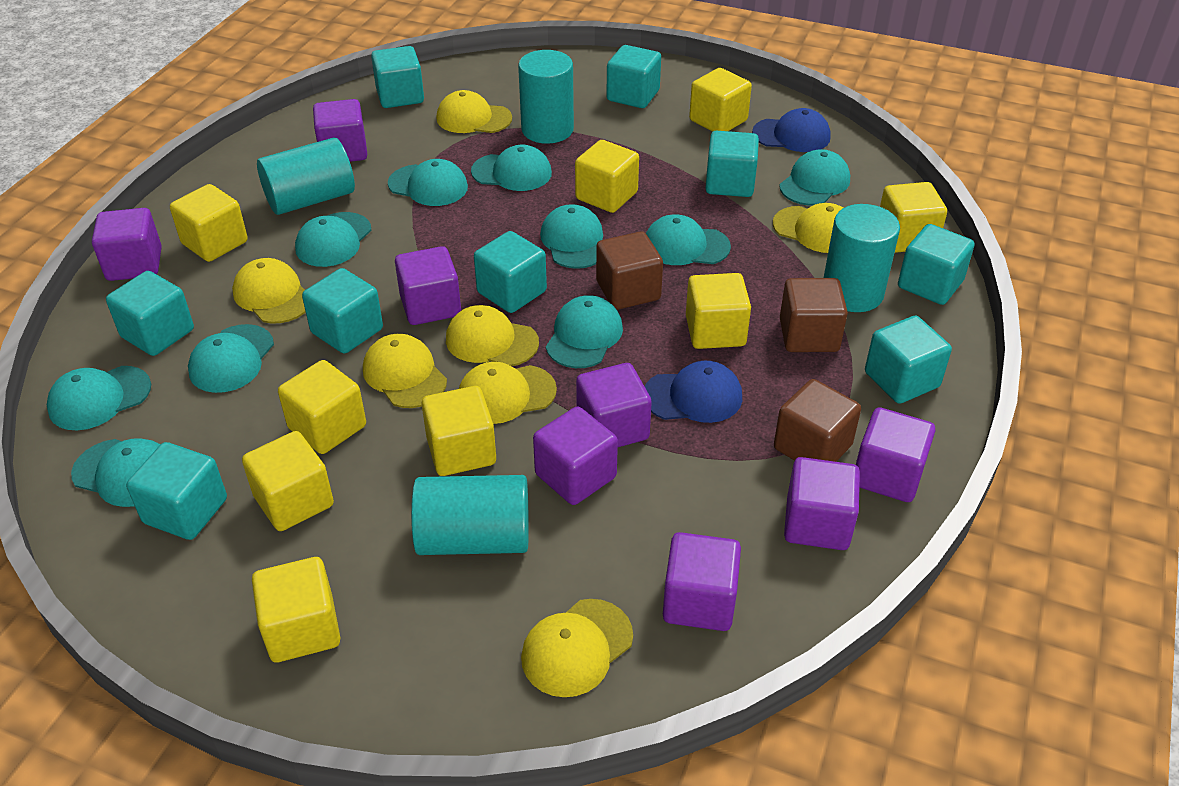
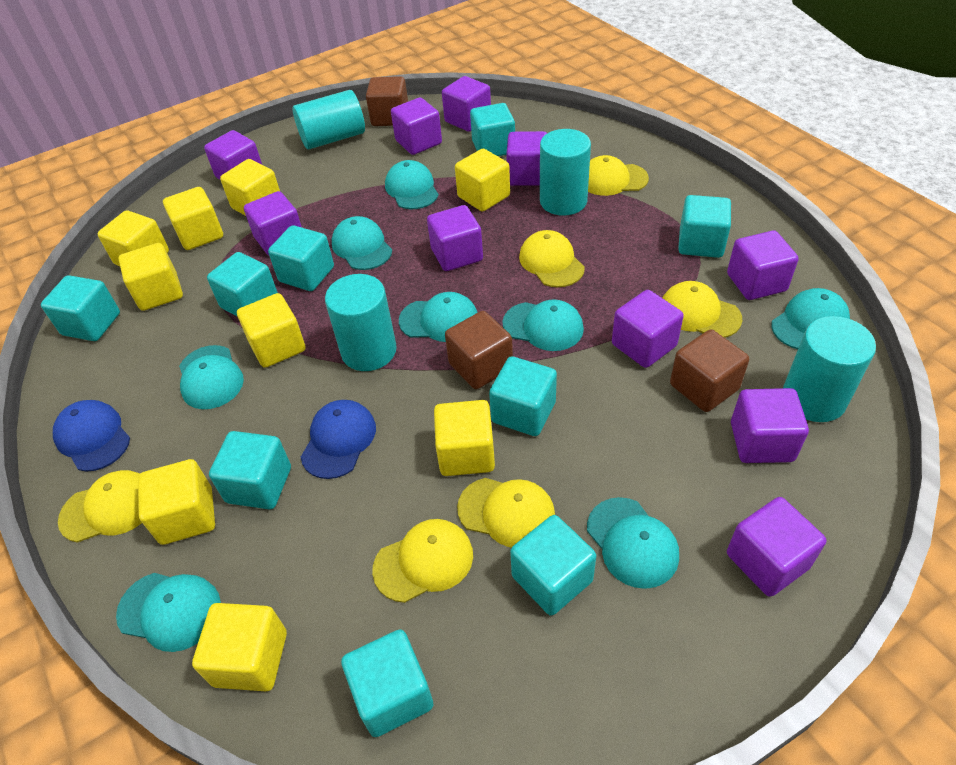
purple cube: 8 -> 10
turquoise cap: 10 -> 8
yellow cap: 7 -> 6

